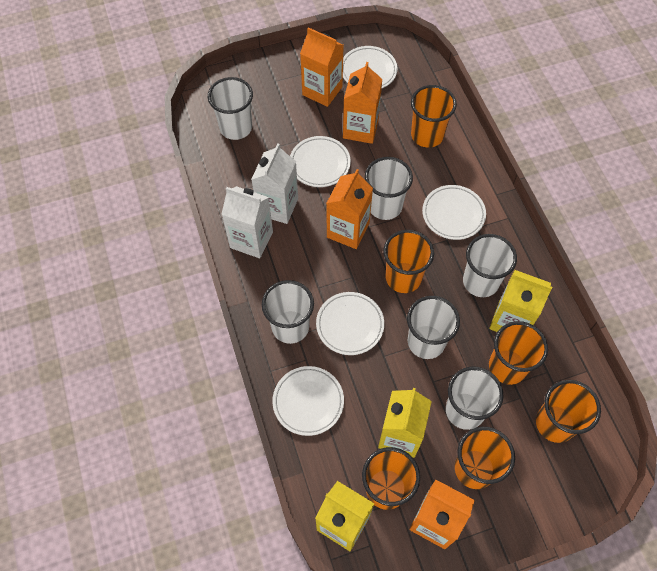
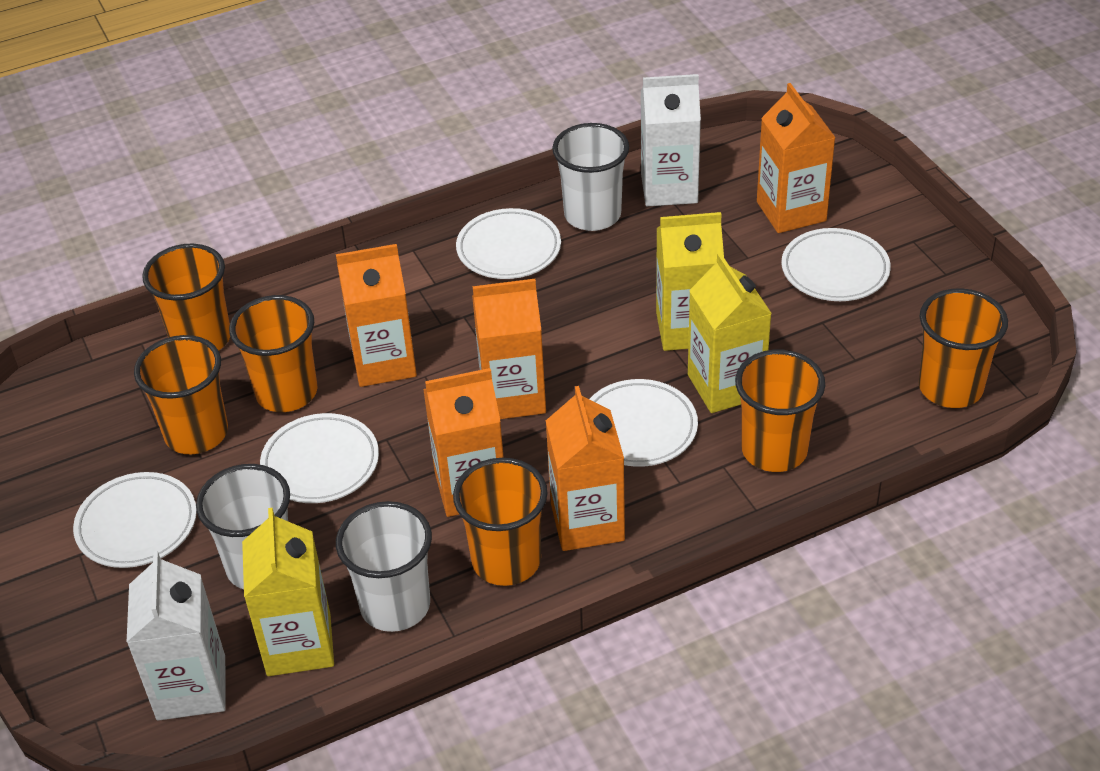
orange carton: 4 -> 5
white cup: 6 -> 3

